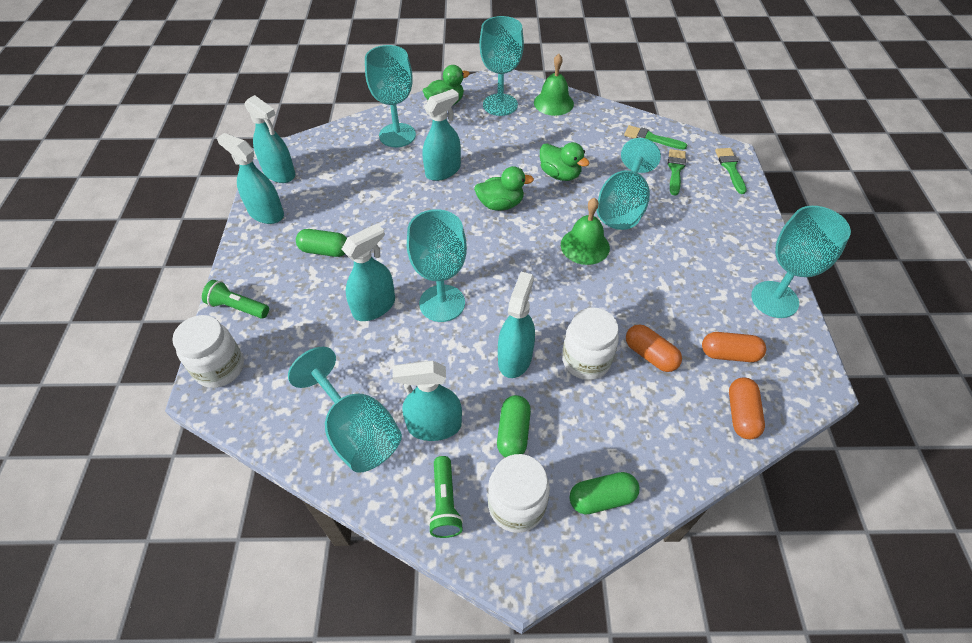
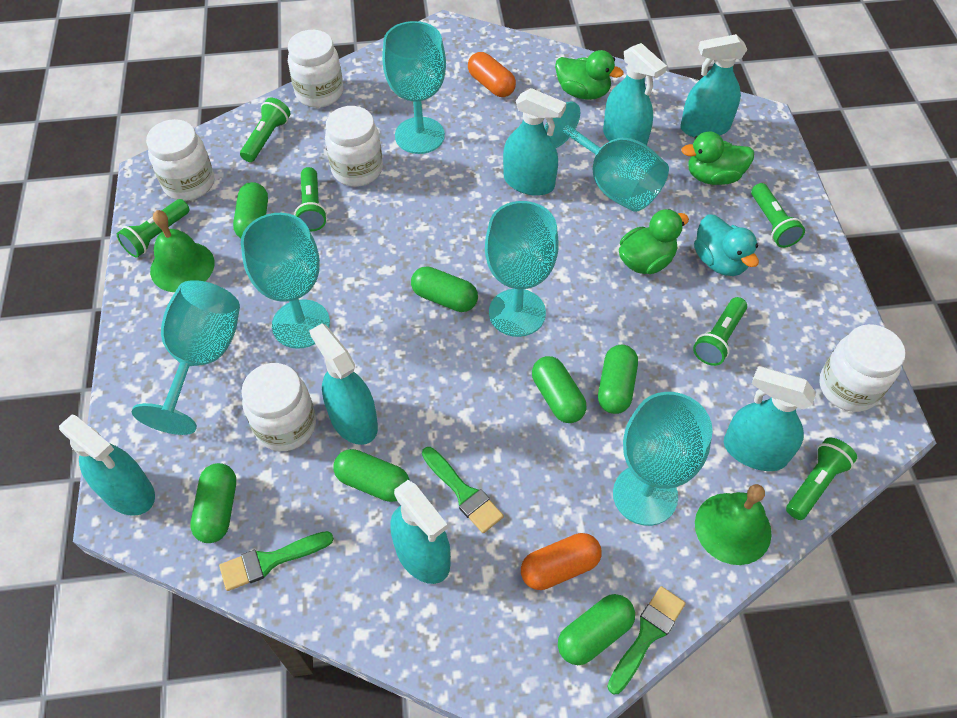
green capsule: 3 -> 7
green flashlight: 2 -> 6
orange capsule: 3 -> 2
turquoise duck: 0 -> 1
turquoise spray bottle: 6 -> 7
white jar: 3 -> 5

